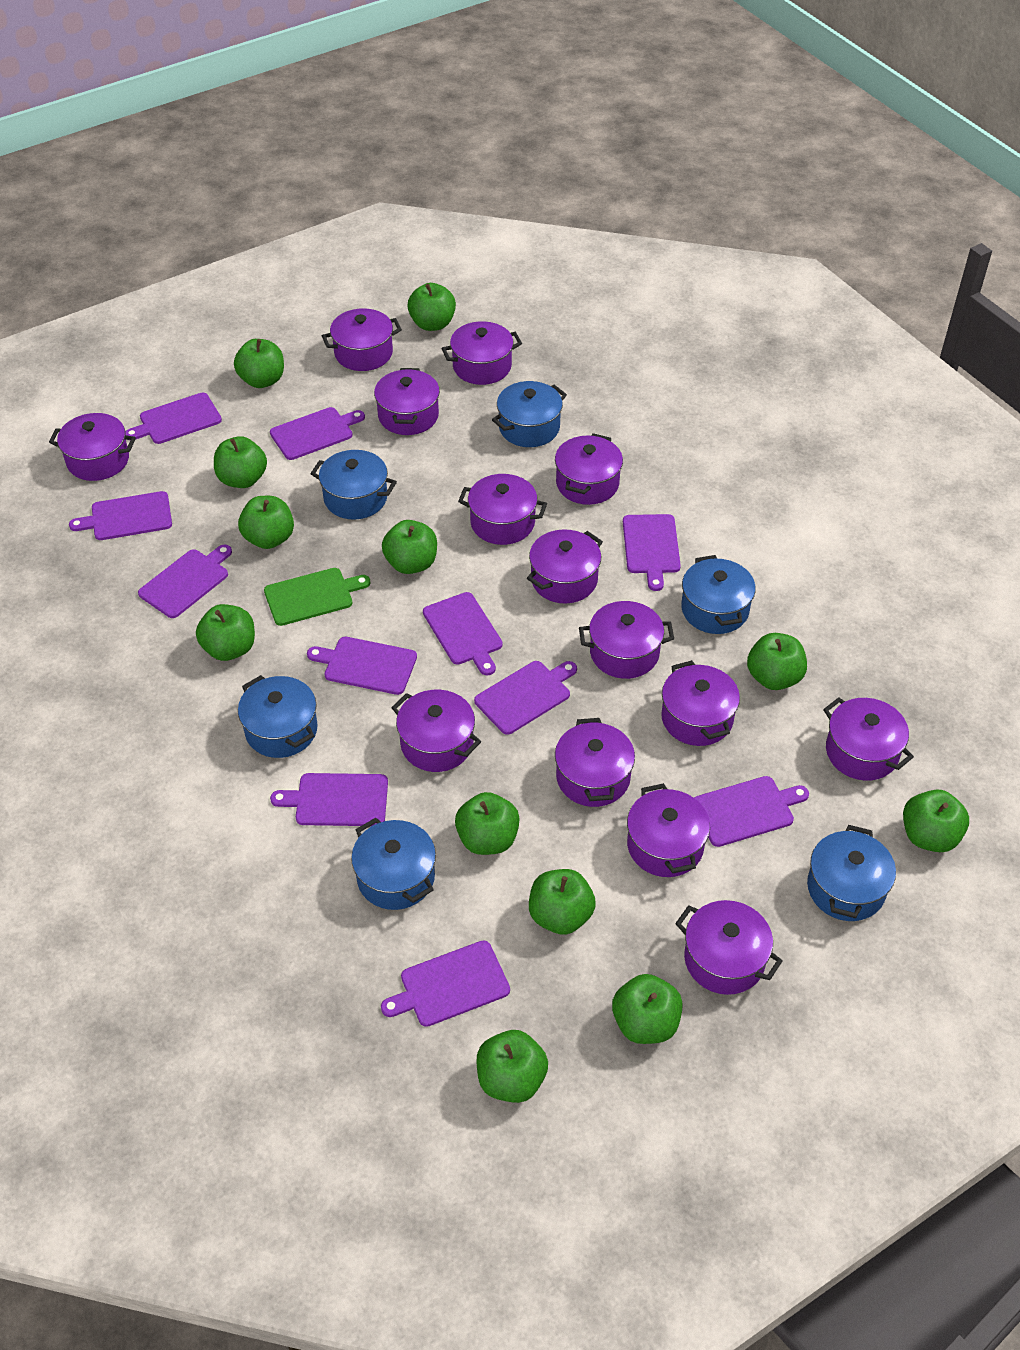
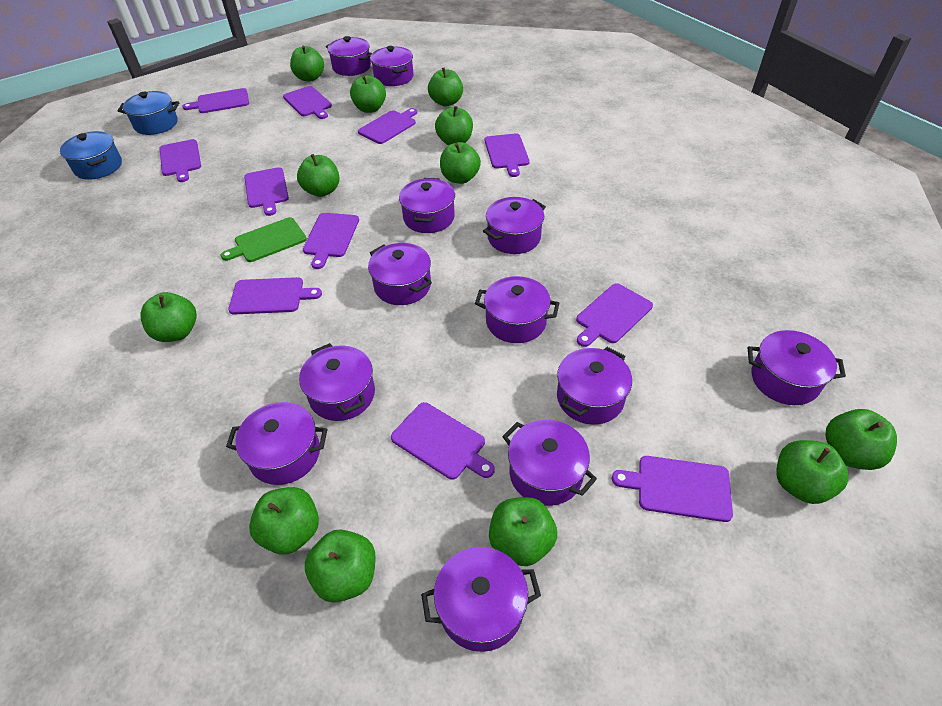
blue pot: 6 -> 2
purple pot: 14 -> 12

